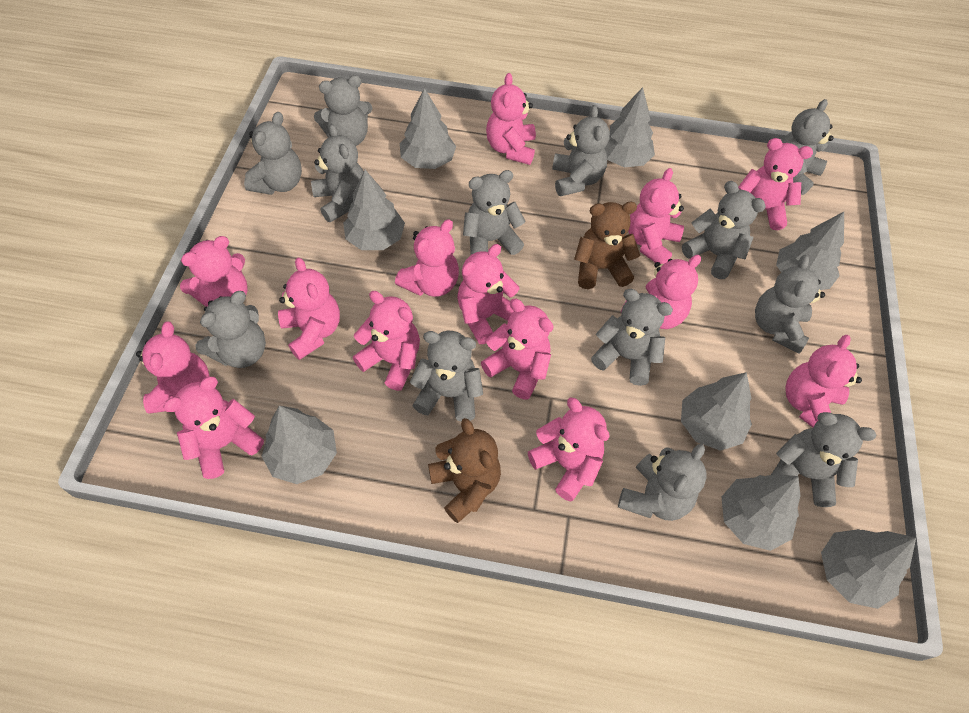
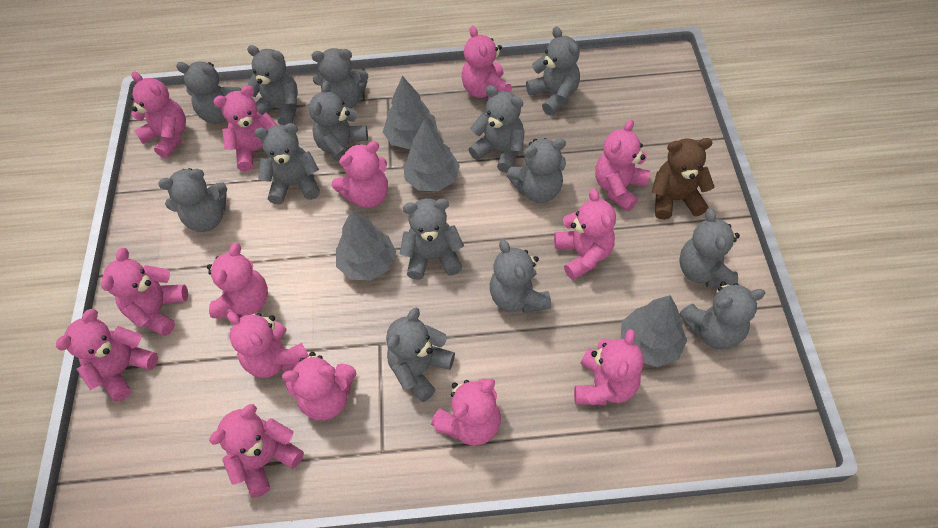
brown teddy bear: 2 -> 1
grey teddy bear: 13 -> 14
grey tree: 8 -> 4

